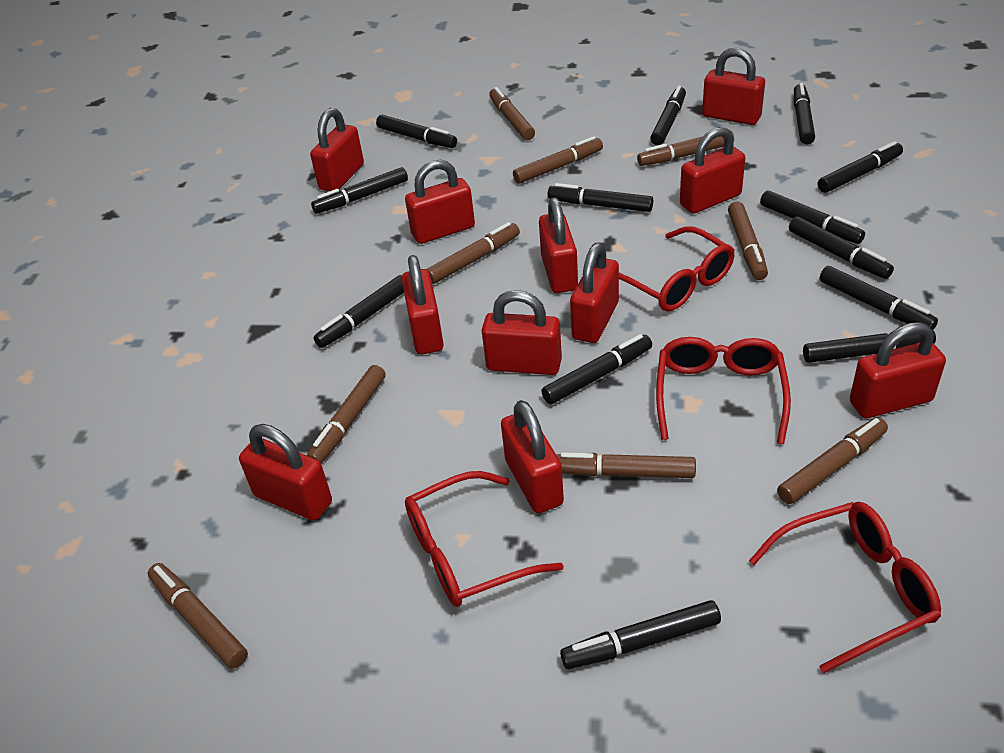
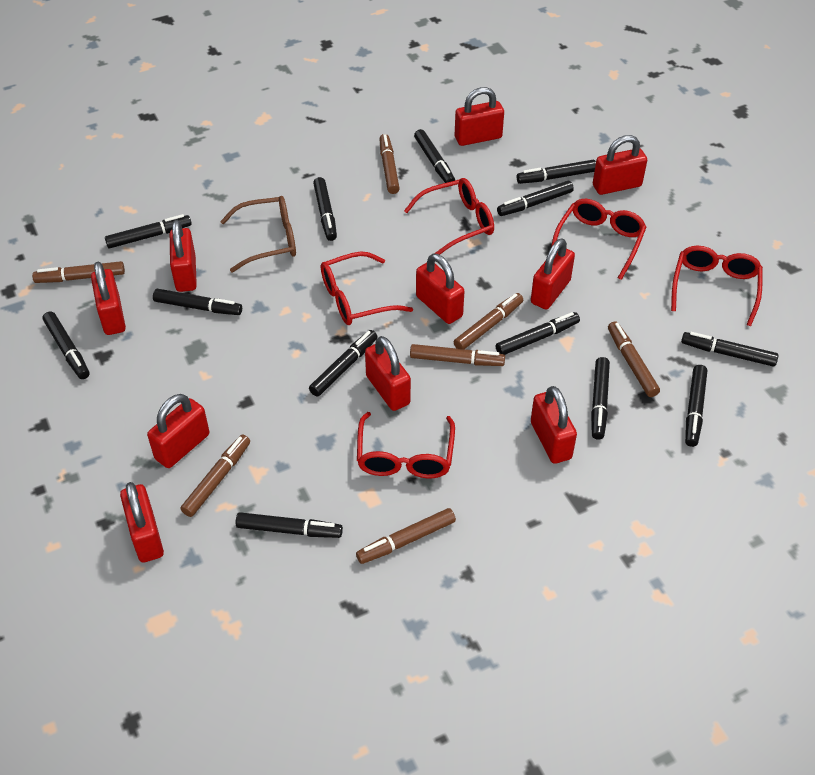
brown glasses: 0 -> 1
brown marker: 9 -> 7
red glasses: 4 -> 5
red padlock: 11 -> 10

